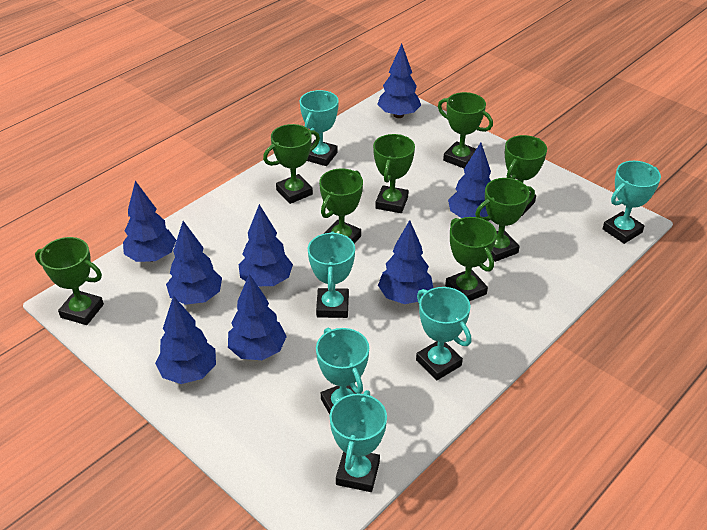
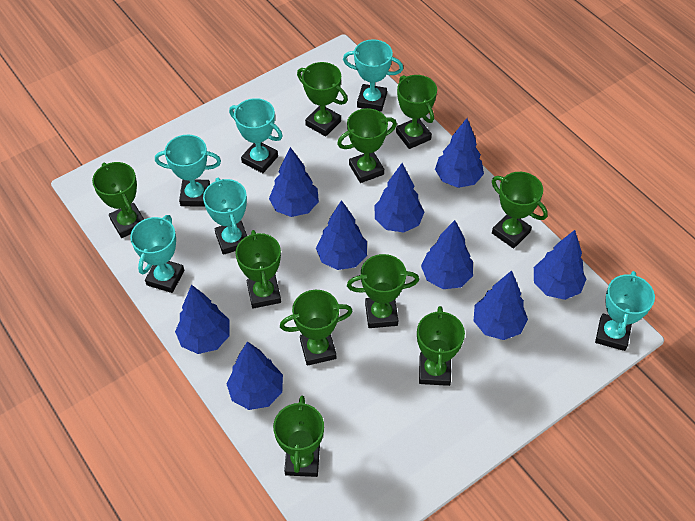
blue tree: 8 -> 9
green trophy: 8 -> 10

